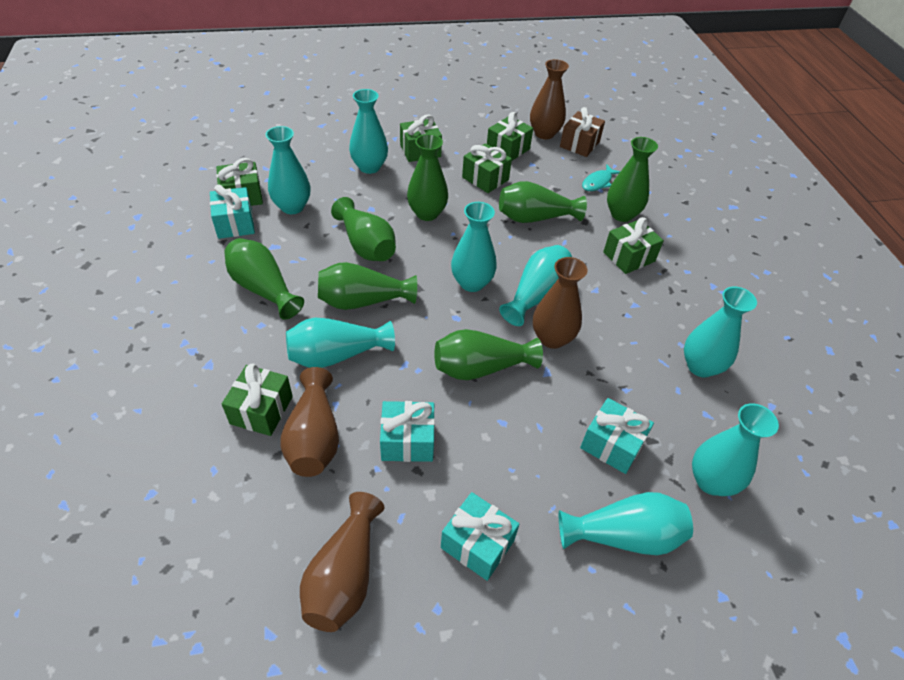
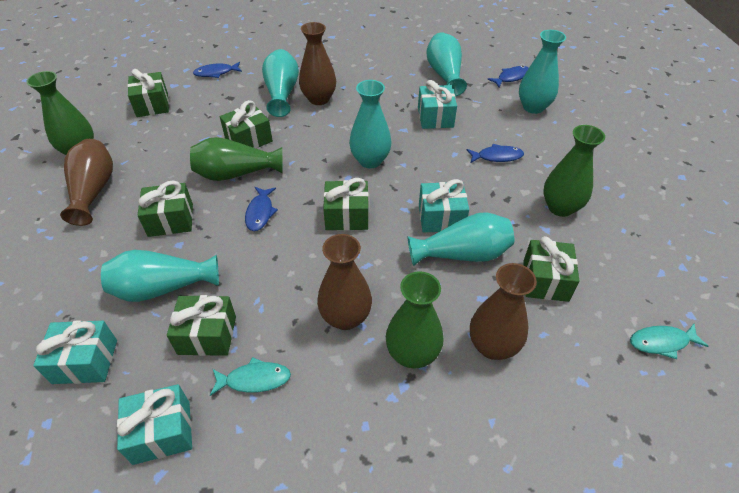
blue fish: 0 -> 4
brown gift: 1 -> 0
green vase: 7 -> 4
turquoise fish: 1 -> 2
turquoise vase: 8 -> 6

